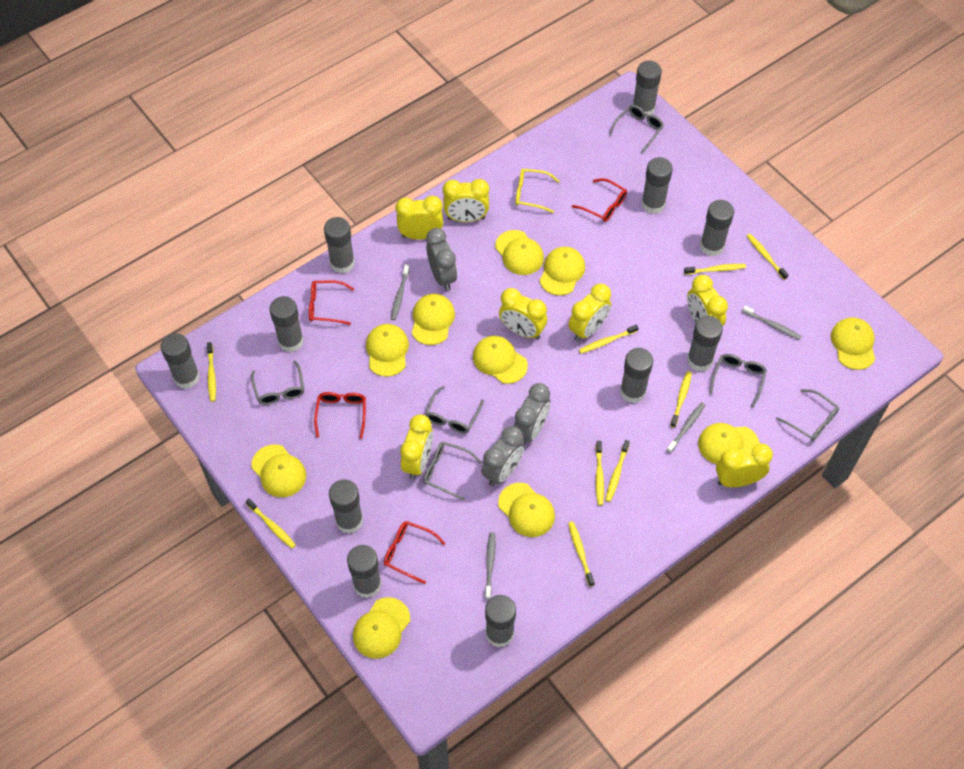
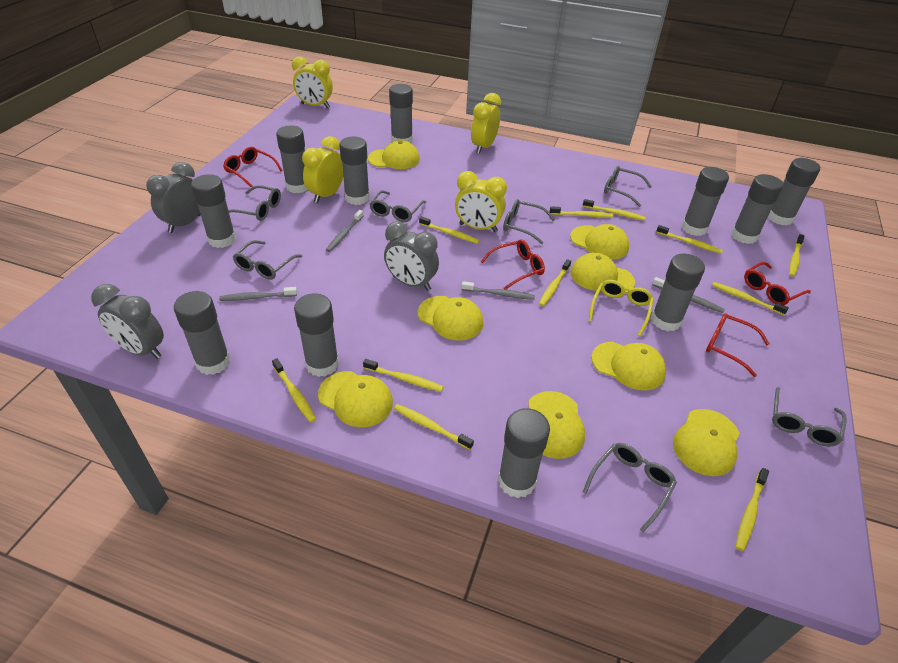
grey glasses: 6 -> 7
yellow cap: 10 -> 8
yellow clock: 7 -> 4
yellow toothbrush: 9 -> 11

